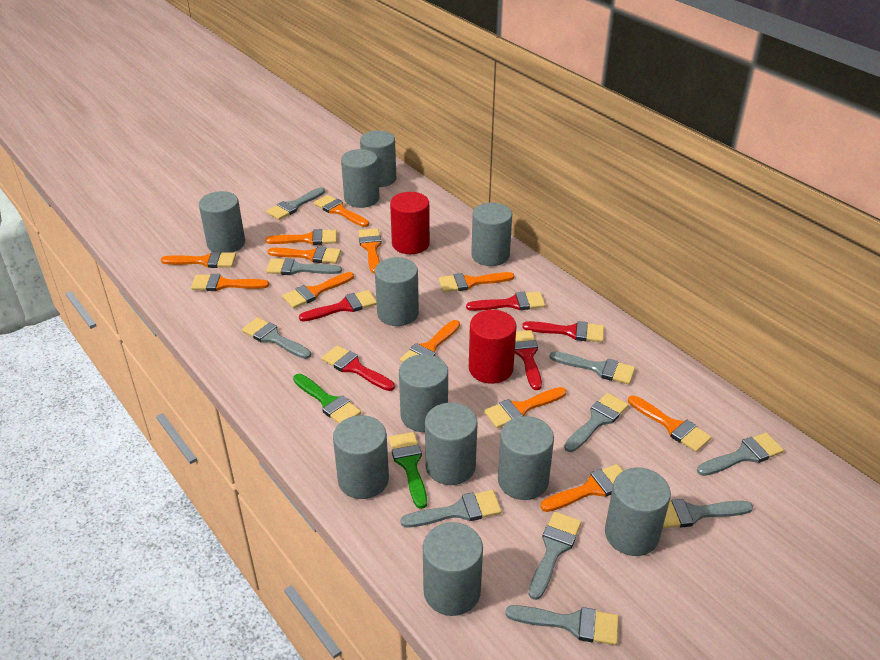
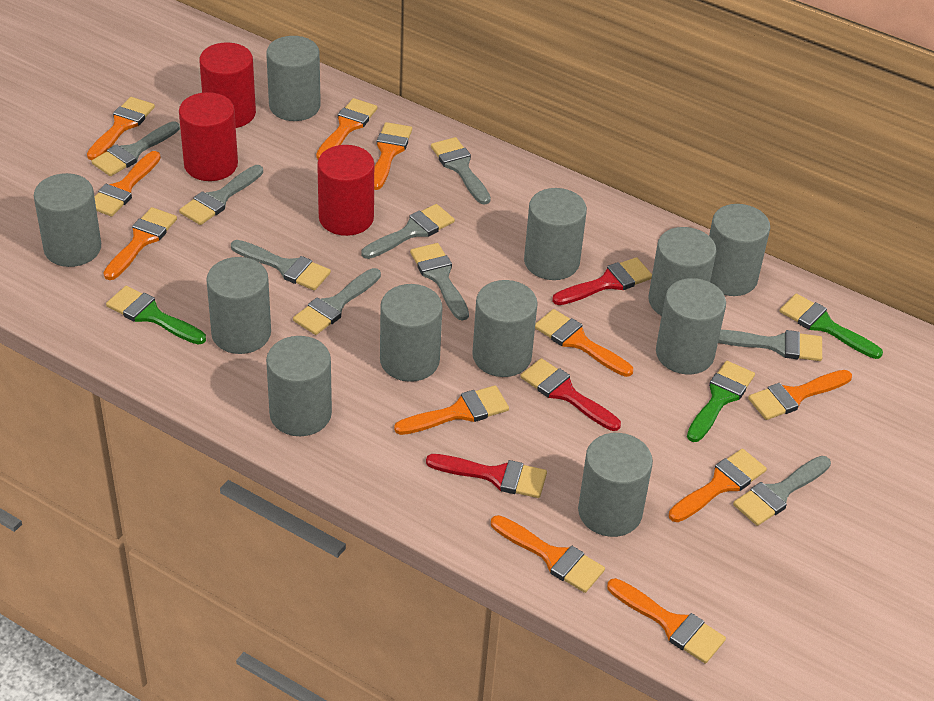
green brush: 2 -> 3
grey brush: 10 -> 9
orange brush: 12 -> 11
red brush: 5 -> 3
red cylinder: 2 -> 3

